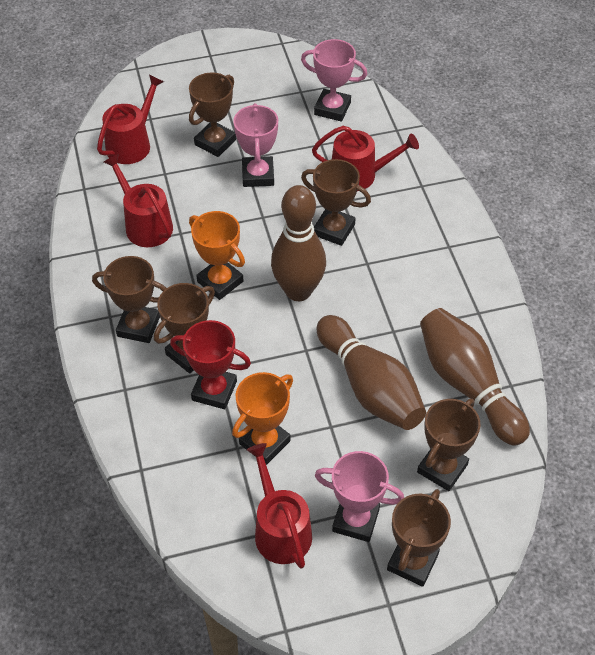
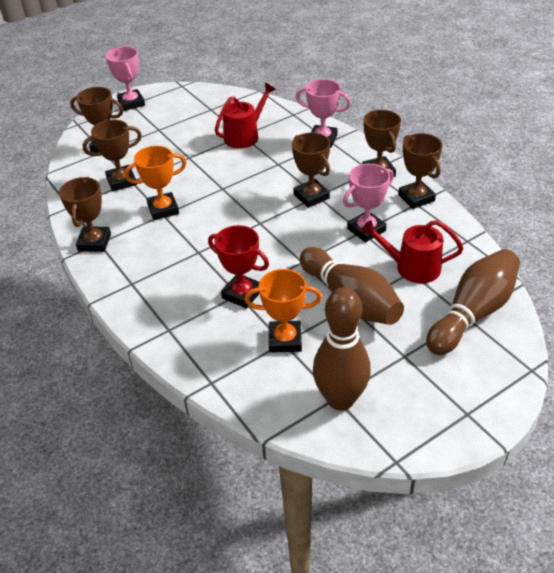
red watering can: 4 -> 2

